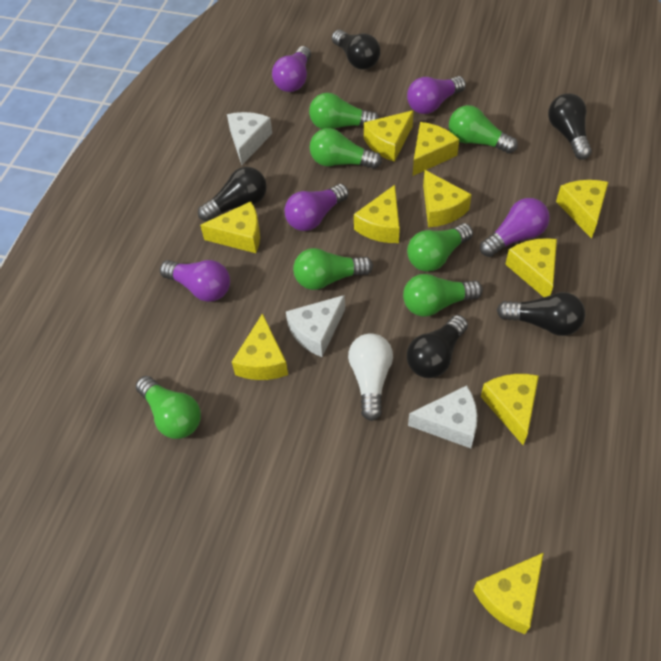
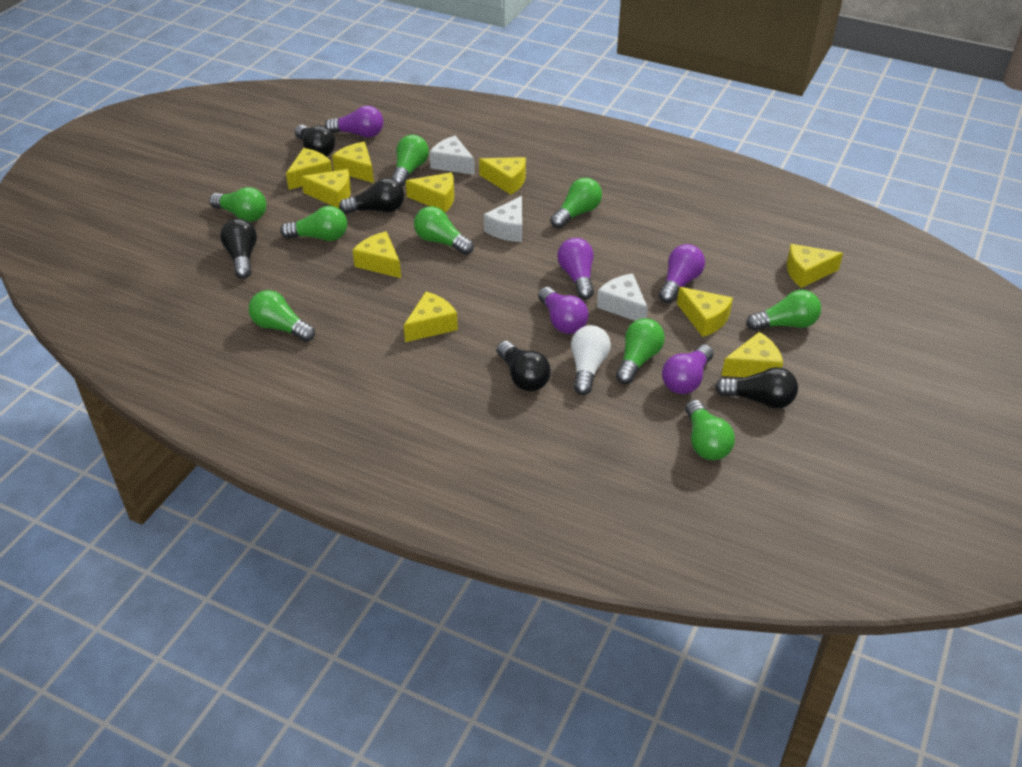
green light bulb: 7 -> 9

